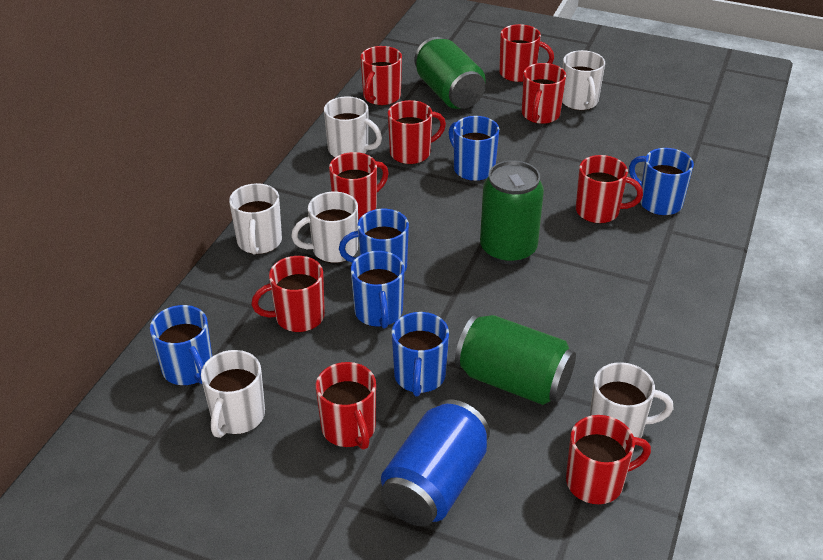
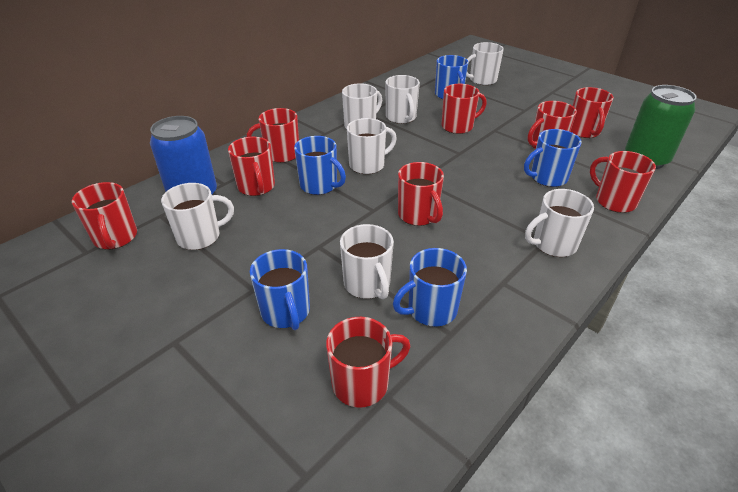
blue mug: 6 -> 5
green can: 3 -> 1
white mug: 6 -> 7

